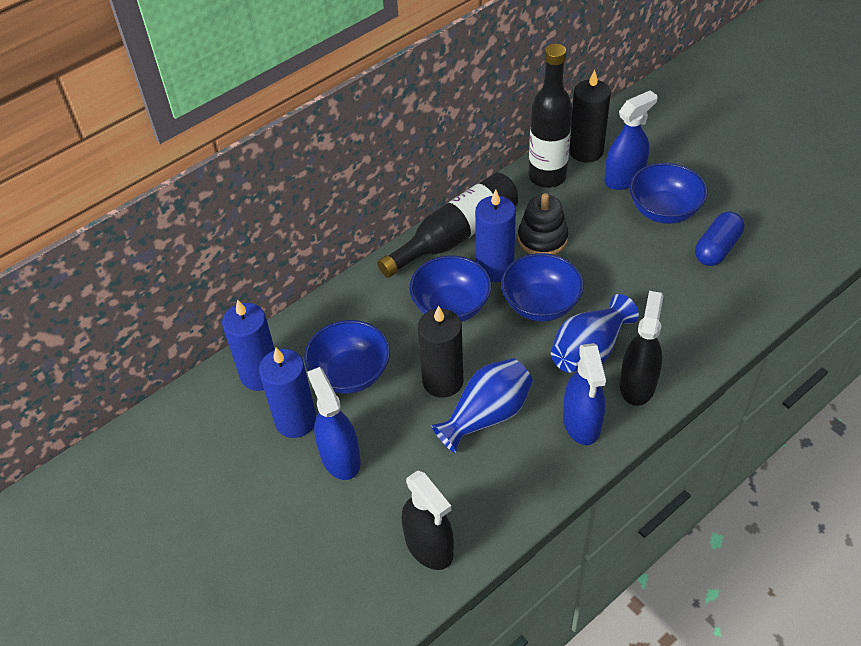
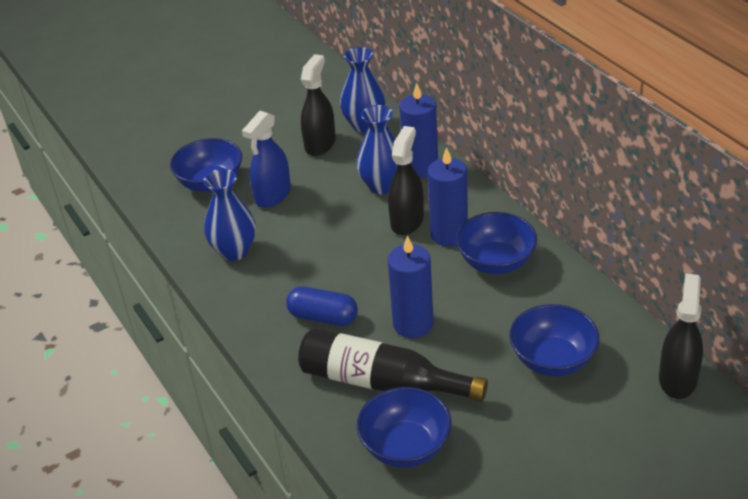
black bottle: 2 -> 1
black candle: 2 -> 0
black spray bottle: 2 -> 3
black stacking toy: 1 -> 0
blue spray bottle: 3 -> 1
blue vase: 2 -> 3

